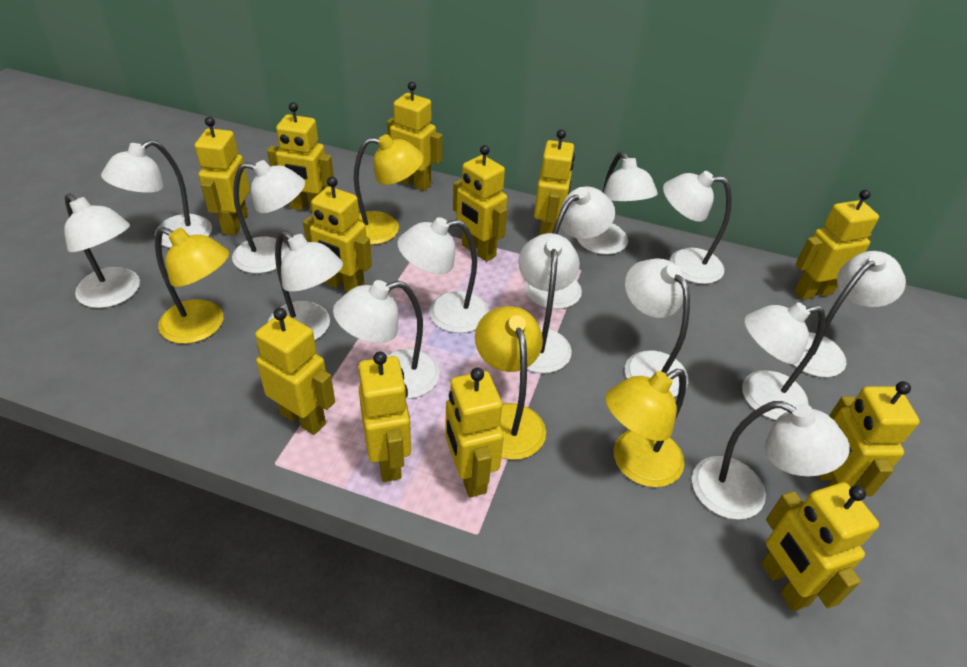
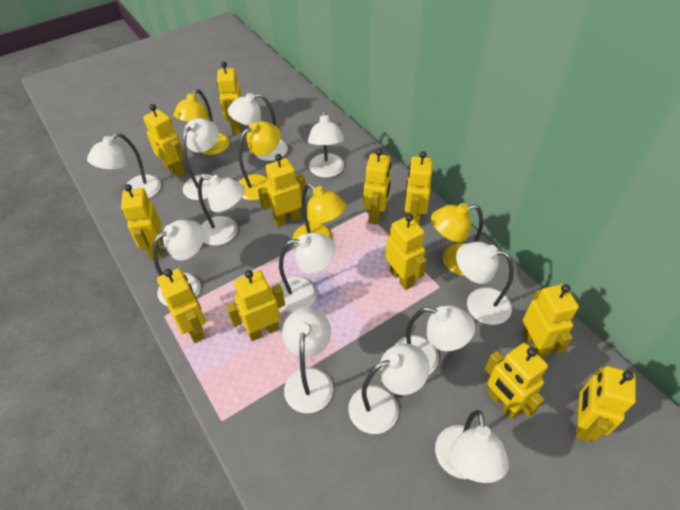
white lamp: 14 -> 12

